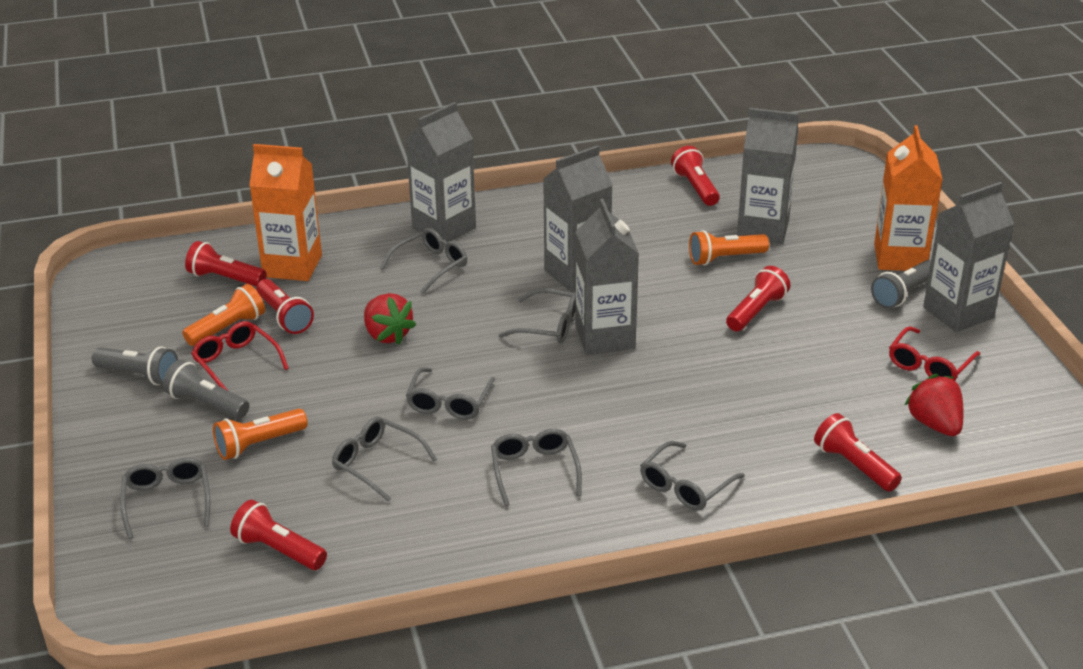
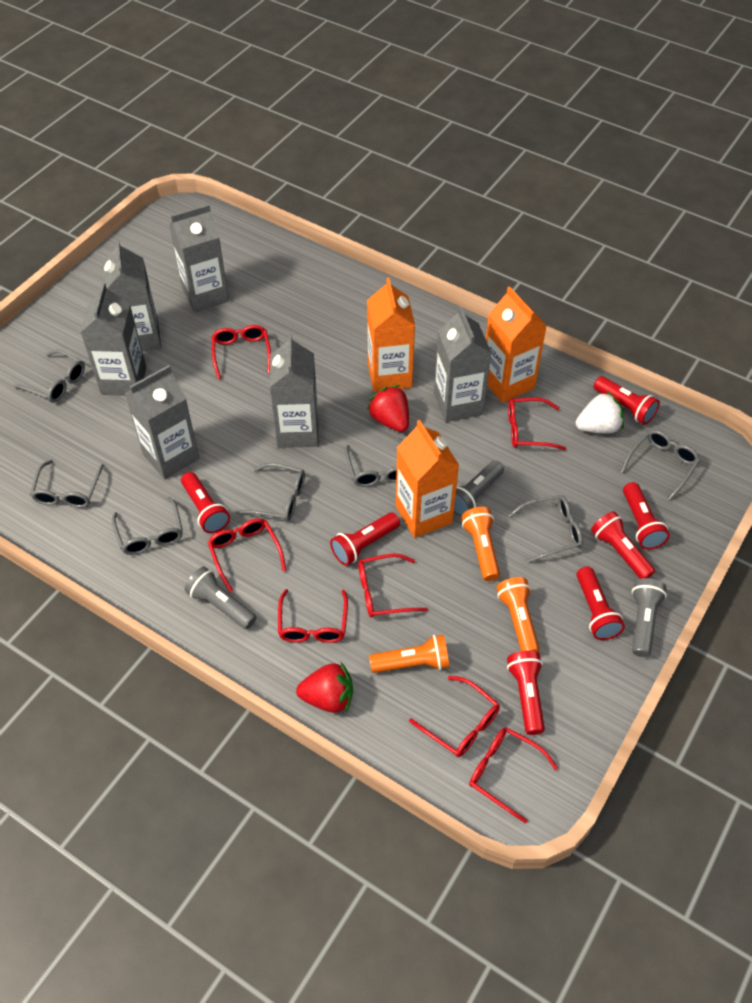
grey carton: 5 -> 6
orange carton: 2 -> 3
red flashlight: 6 -> 7
red glasses: 2 -> 7
white strawberry: 0 -> 1

